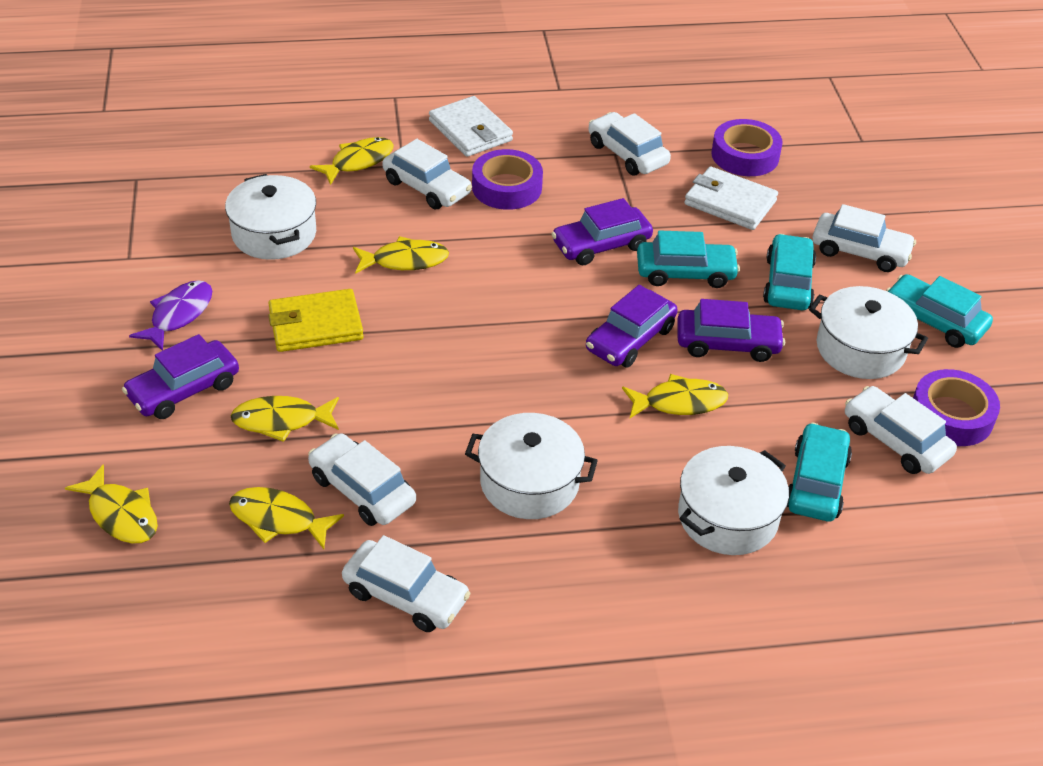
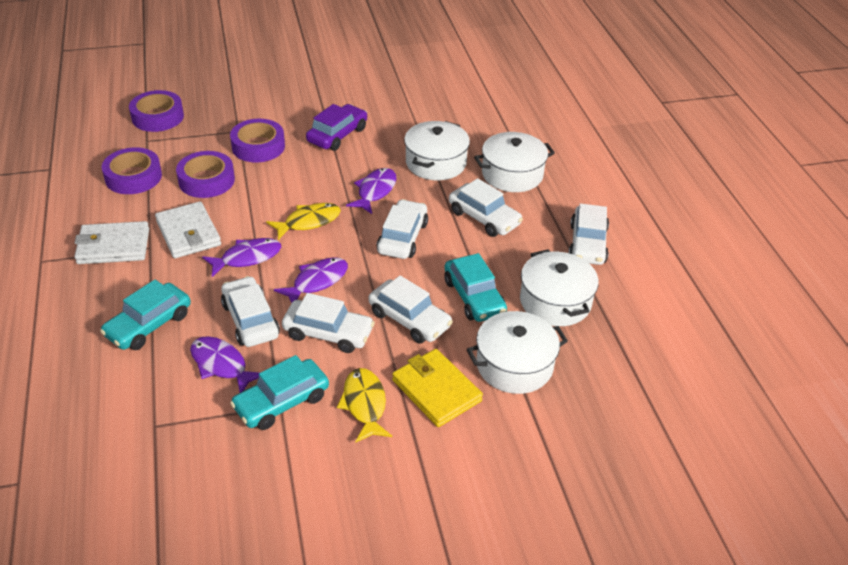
purple car: 4 -> 1
purple fish: 1 -> 4
purple tape: 3 -> 4
turquoise car: 4 -> 3
yellow fish: 6 -> 2

